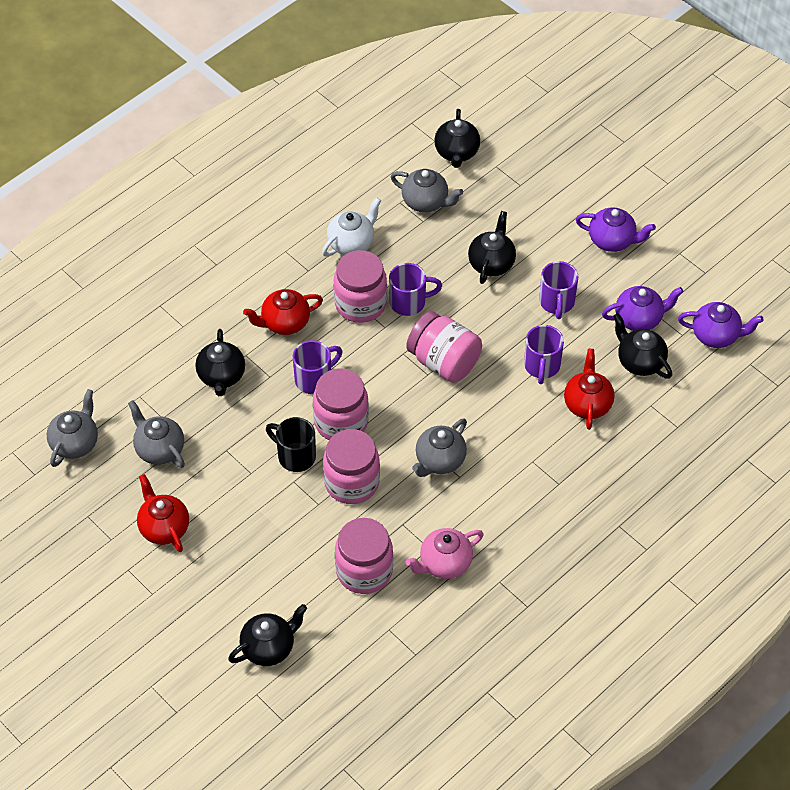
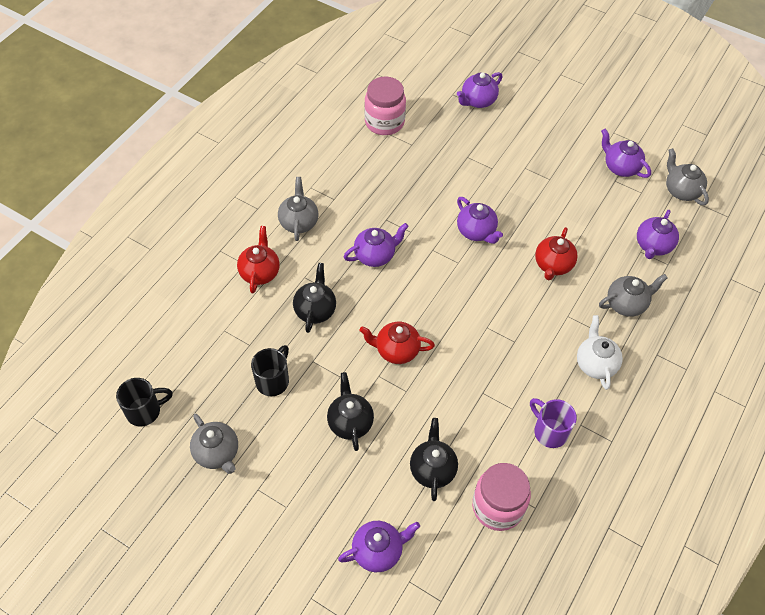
black mug: 1 -> 2
black teapot: 5 -> 3
pink jar: 5 -> 2
pink teapot: 1 -> 0
purple mug: 4 -> 1
purple teapot: 3 -> 6

